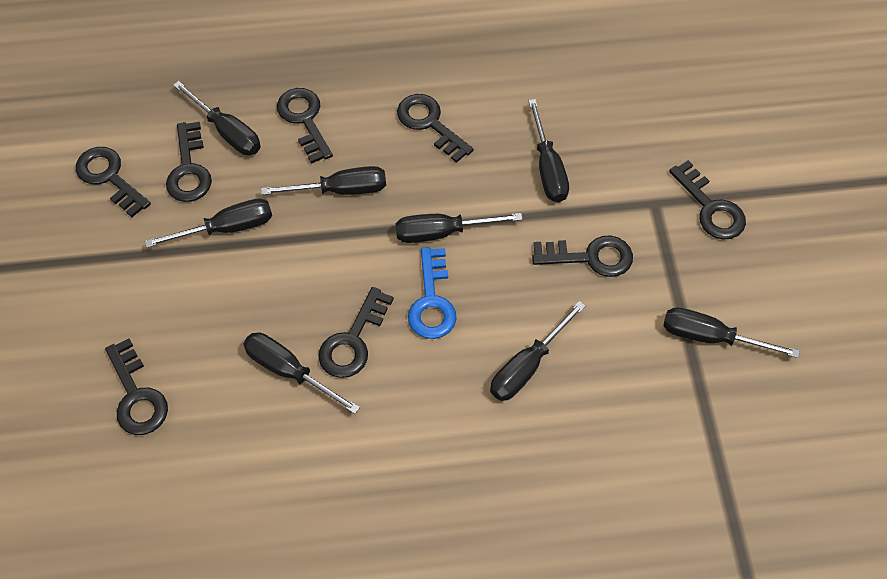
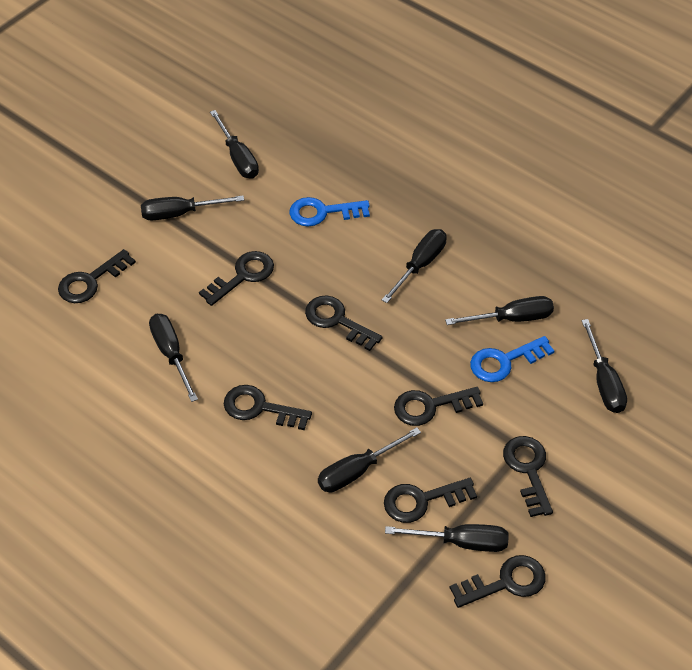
blue key: 1 -> 2

